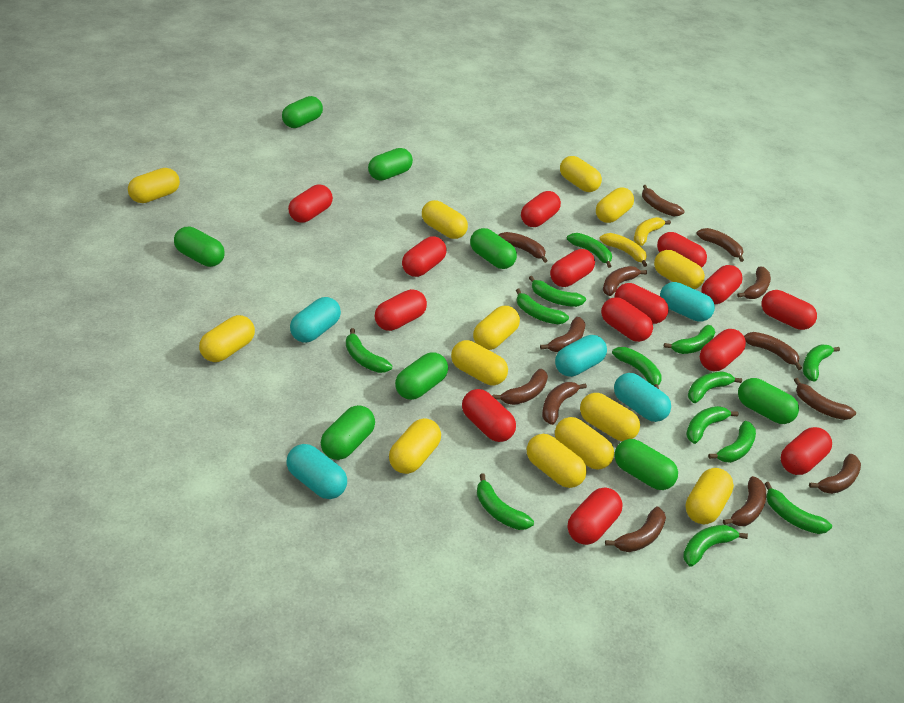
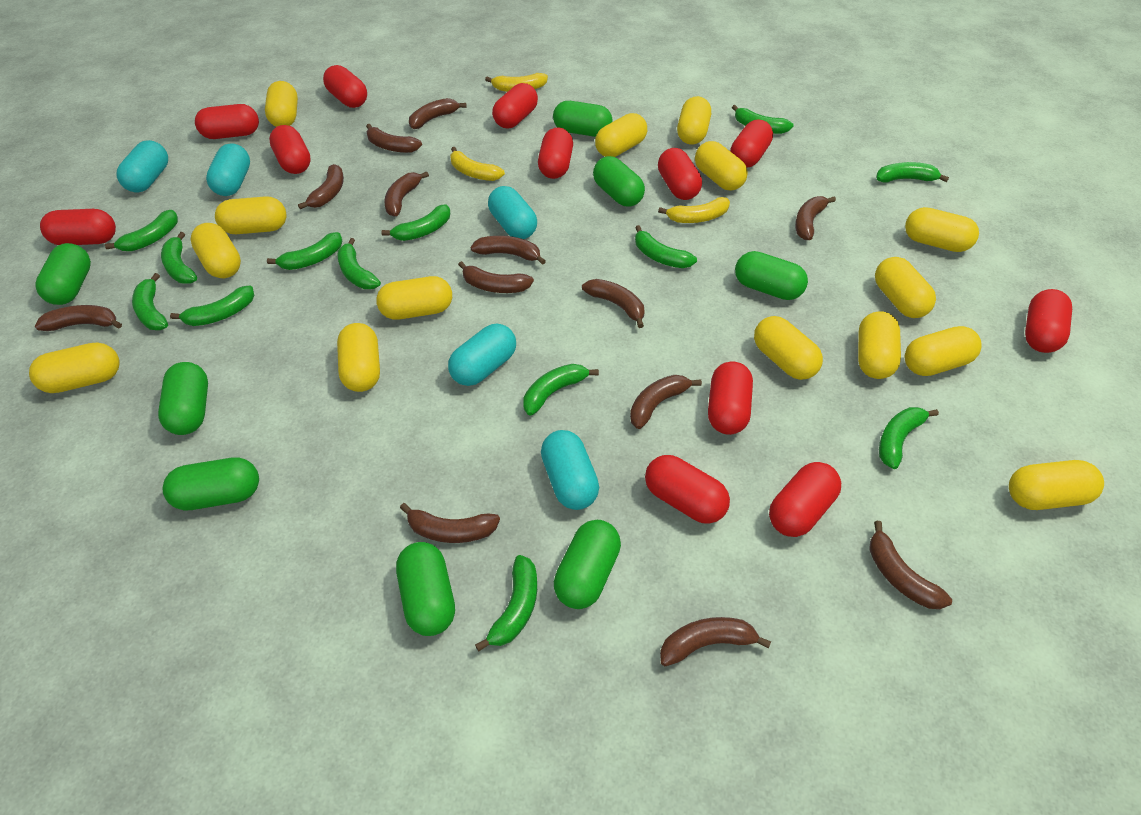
red capsule: 14 -> 12
yellow banana: 2 -> 3
yellow capsule: 13 -> 15

